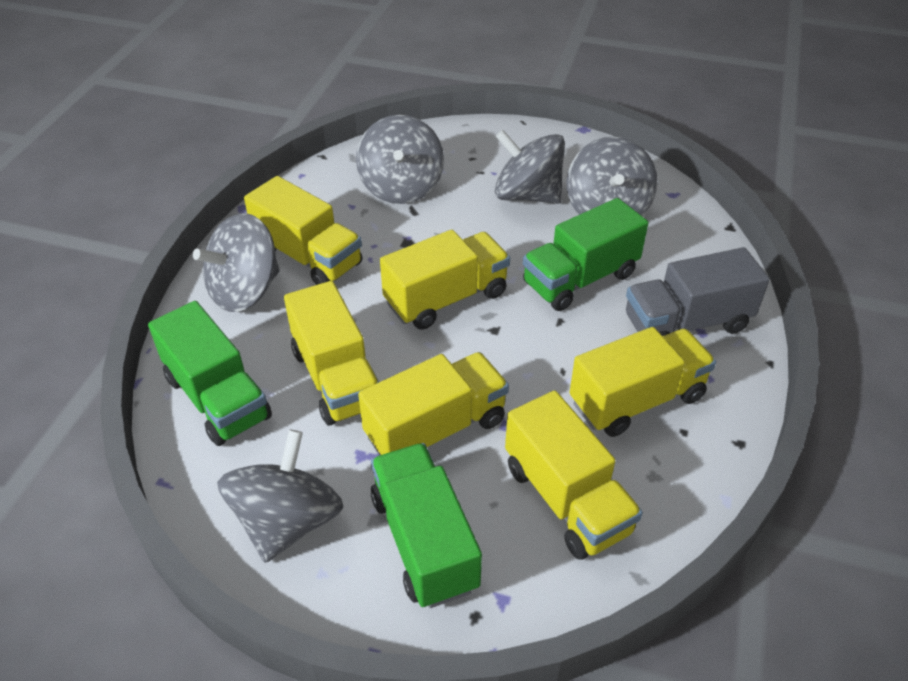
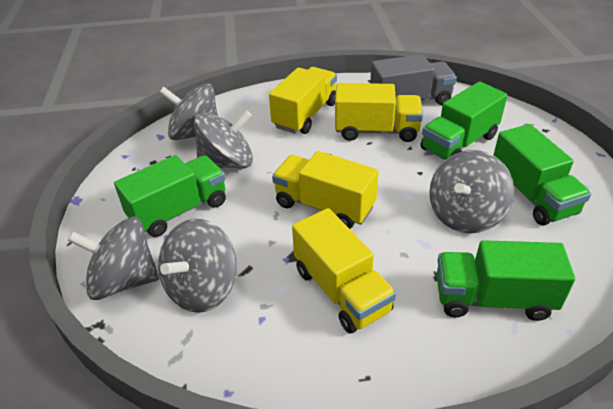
green truck: 3 -> 4
yellow truck: 6 -> 4

